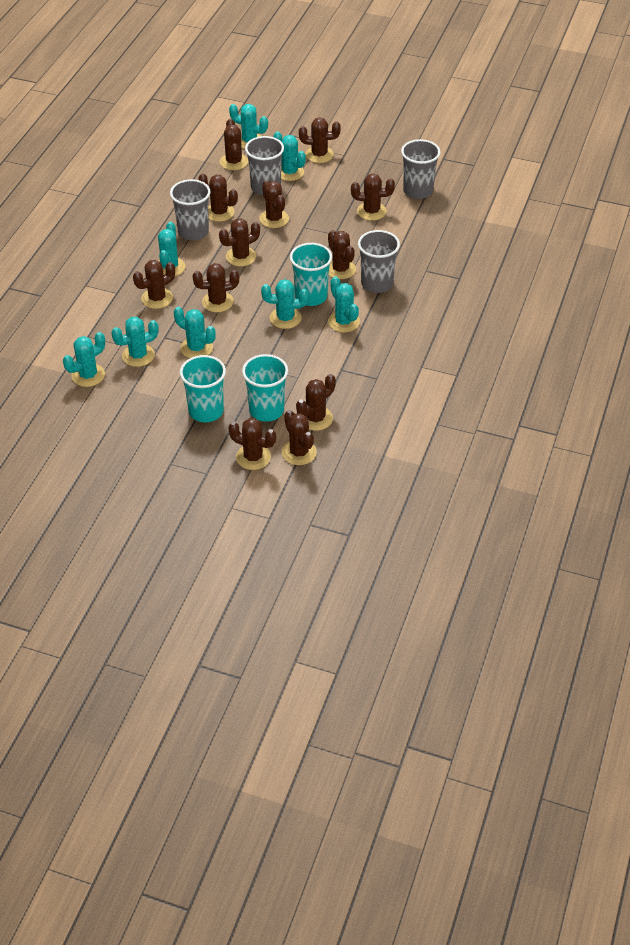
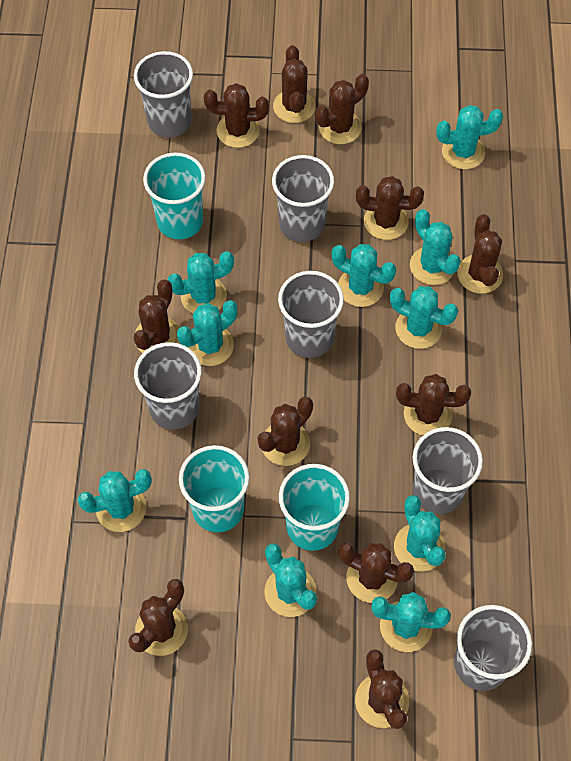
brown cactus: 12 -> 11
grey cup: 4 -> 6
turquoise cactus: 8 -> 10

